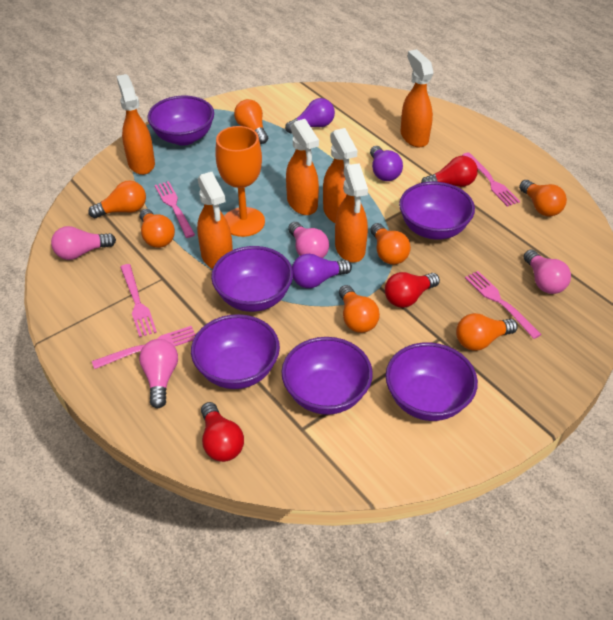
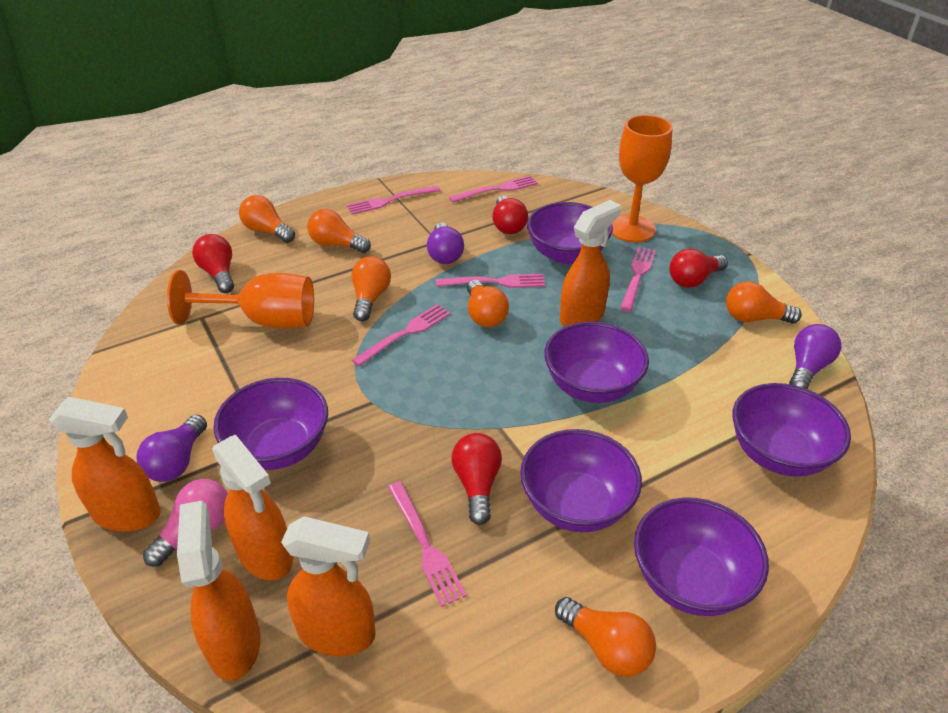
orange goblet: 1 -> 2
orange light bulb: 7 -> 6
orange spray bottle: 6 -> 5
pink fork: 5 -> 6
pink light bulb: 4 -> 1
red light bulb: 3 -> 4

